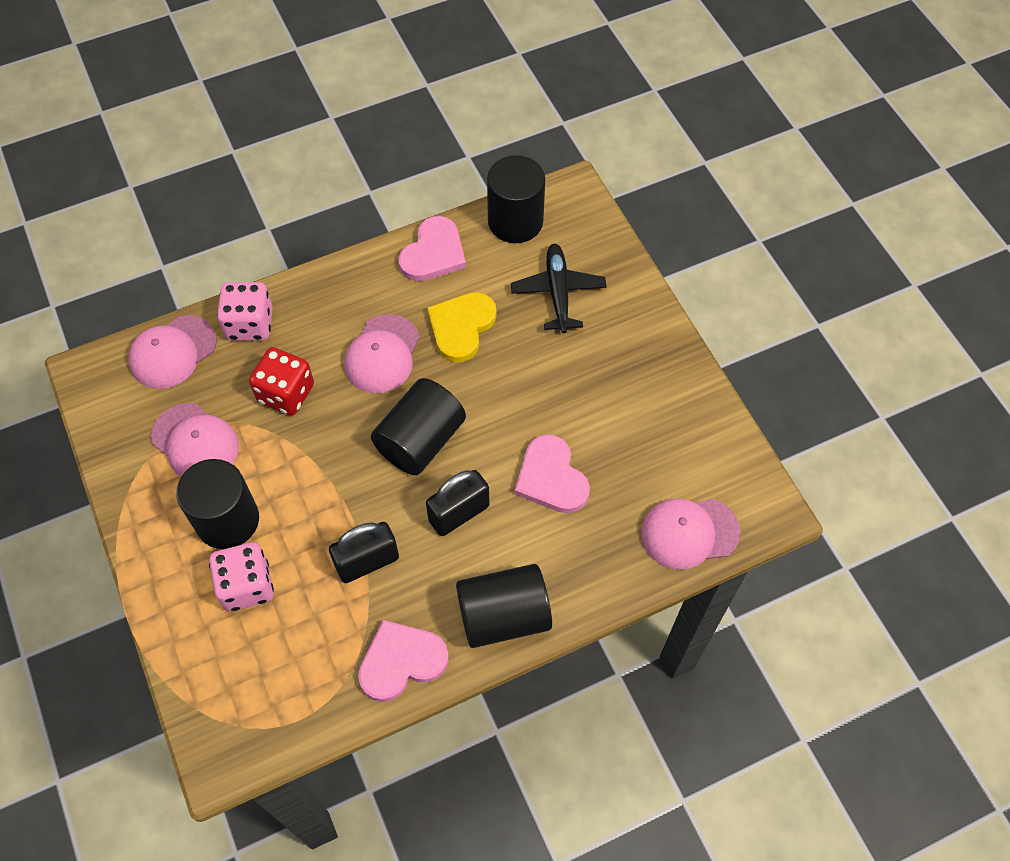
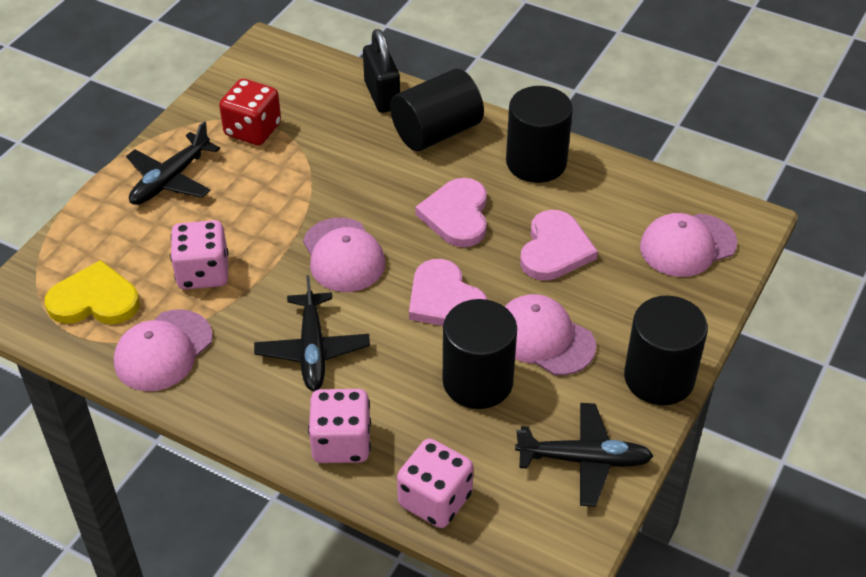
black padlock: 2 -> 1
black plane: 1 -> 3
pink dice: 2 -> 3

